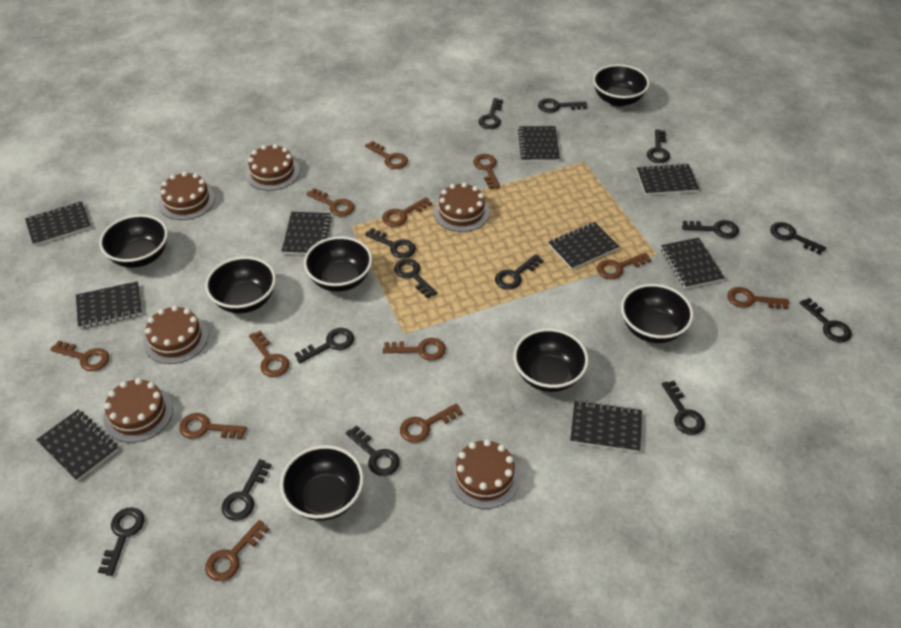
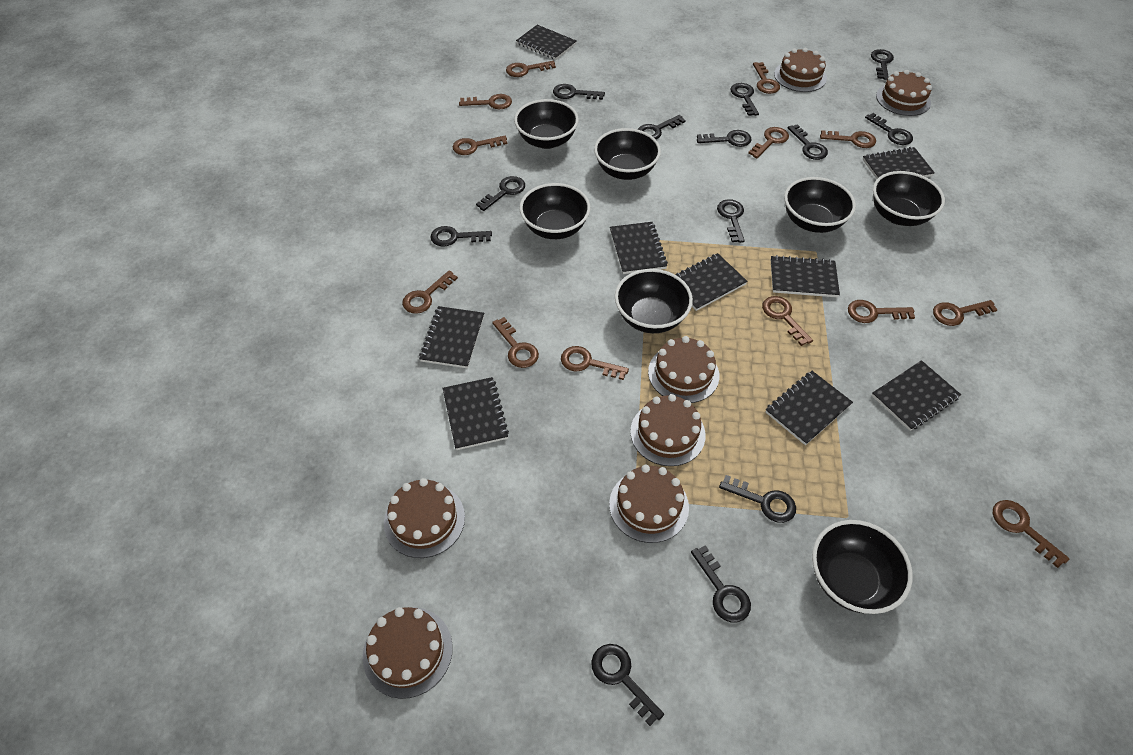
black key: 14 -> 13
brown cake: 6 -> 7
brown key: 12 -> 13

